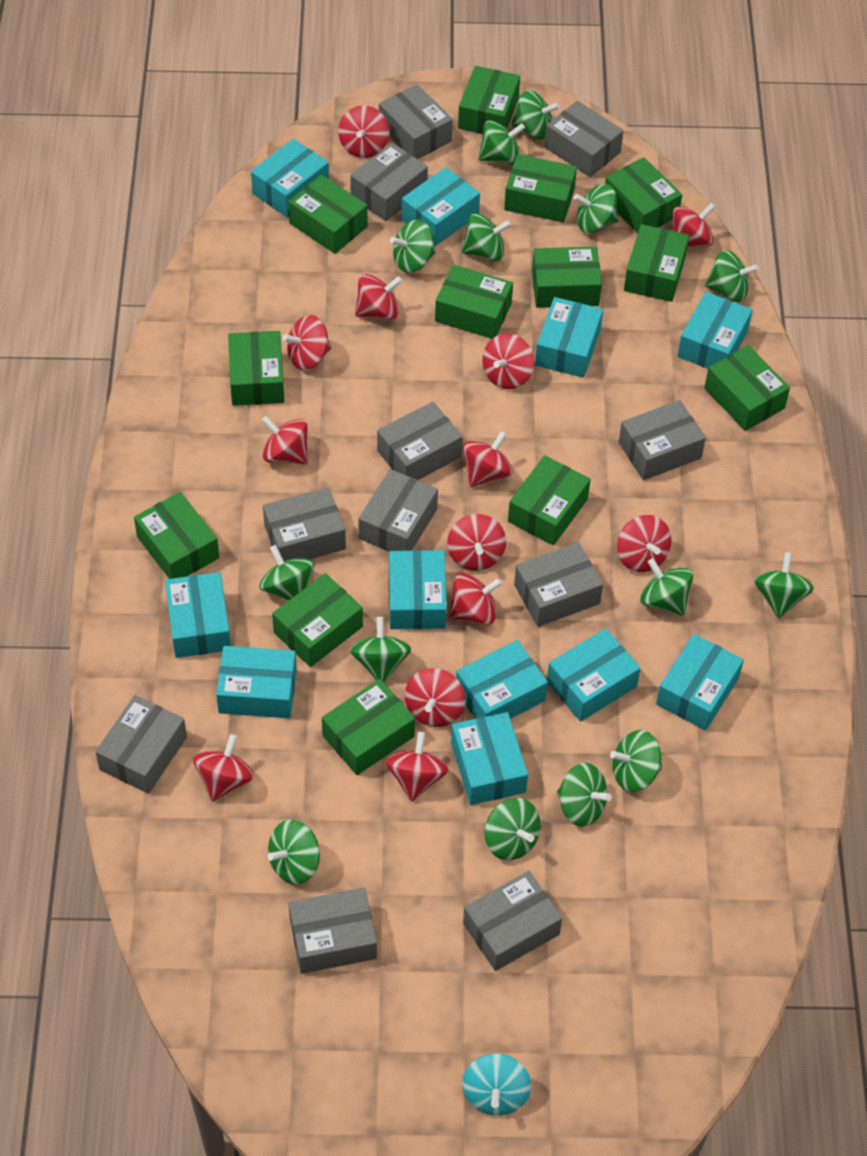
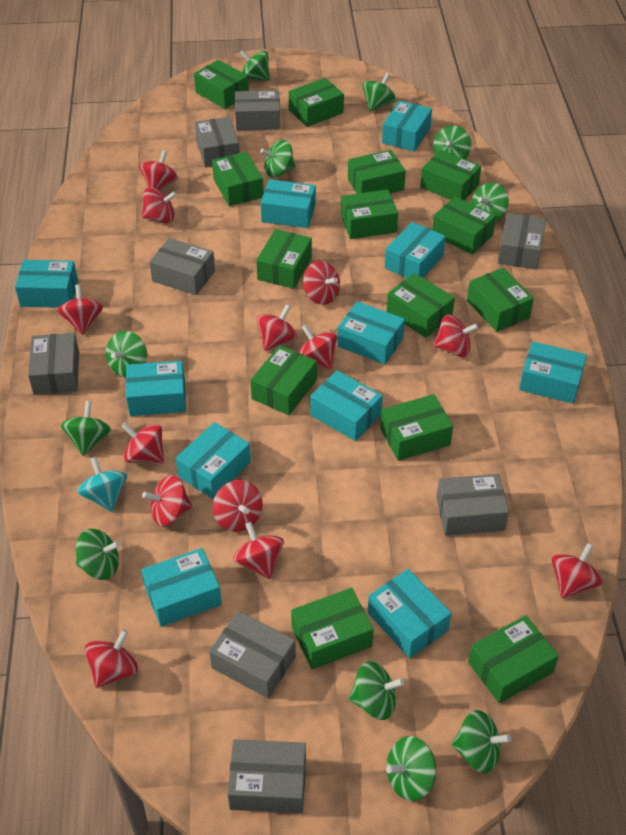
green box: 13 -> 14
green spinning top: 14 -> 11
grey box: 11 -> 8

